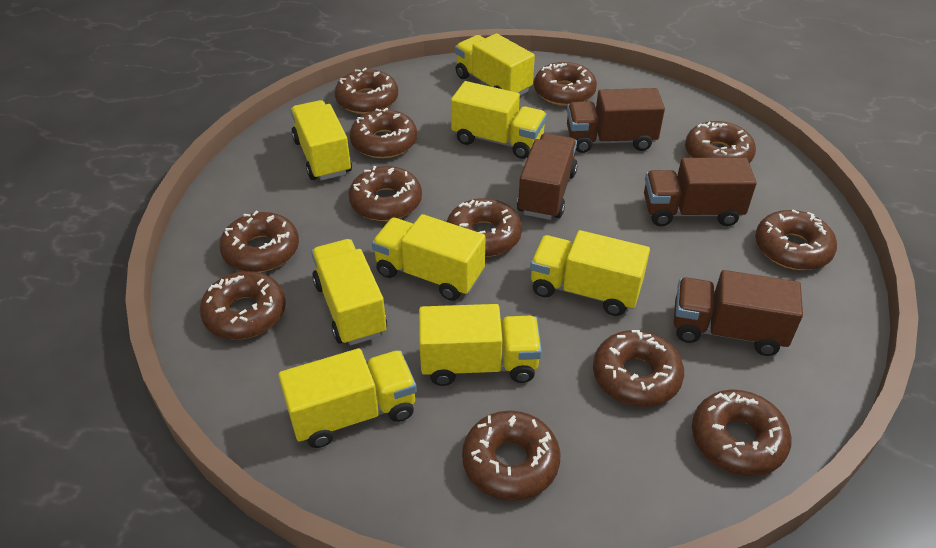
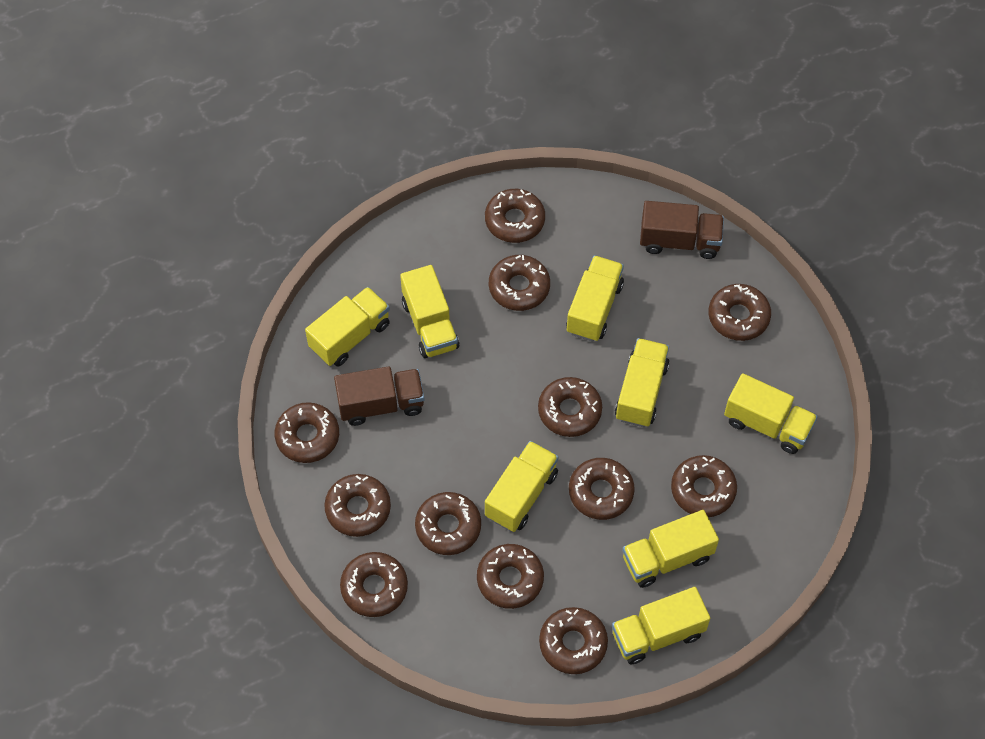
brown truck: 4 -> 2

